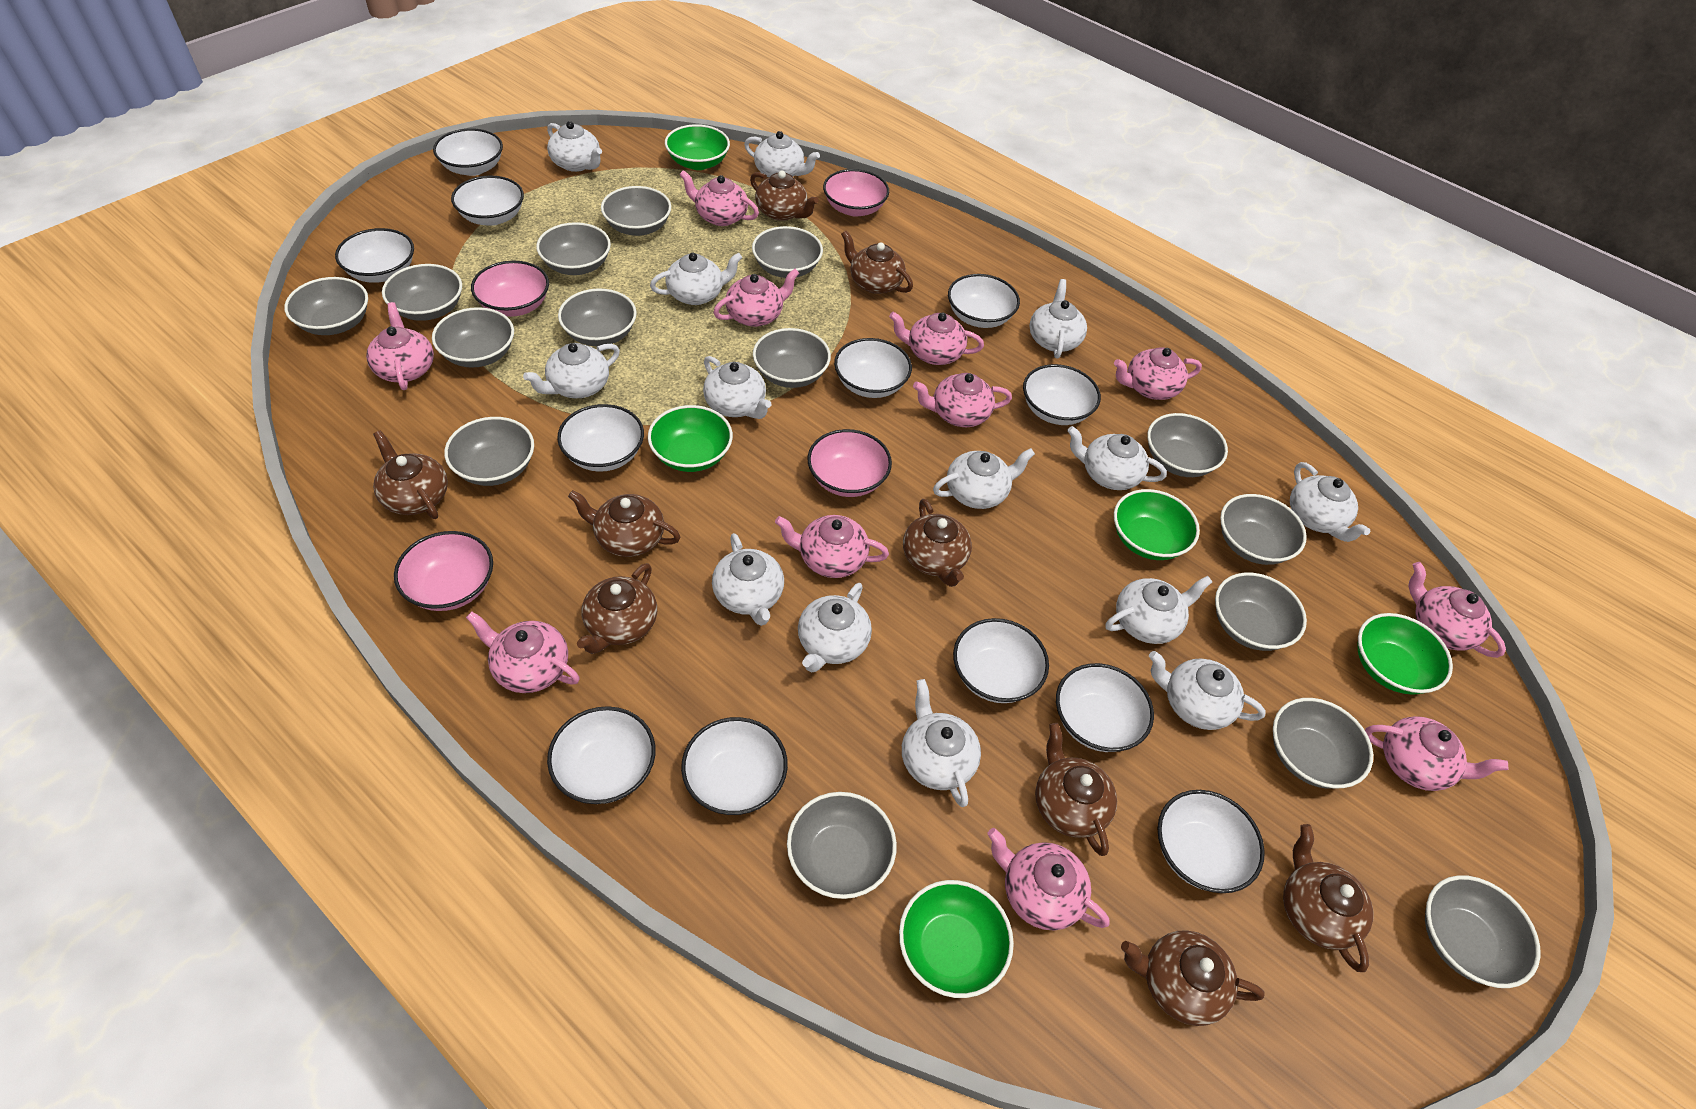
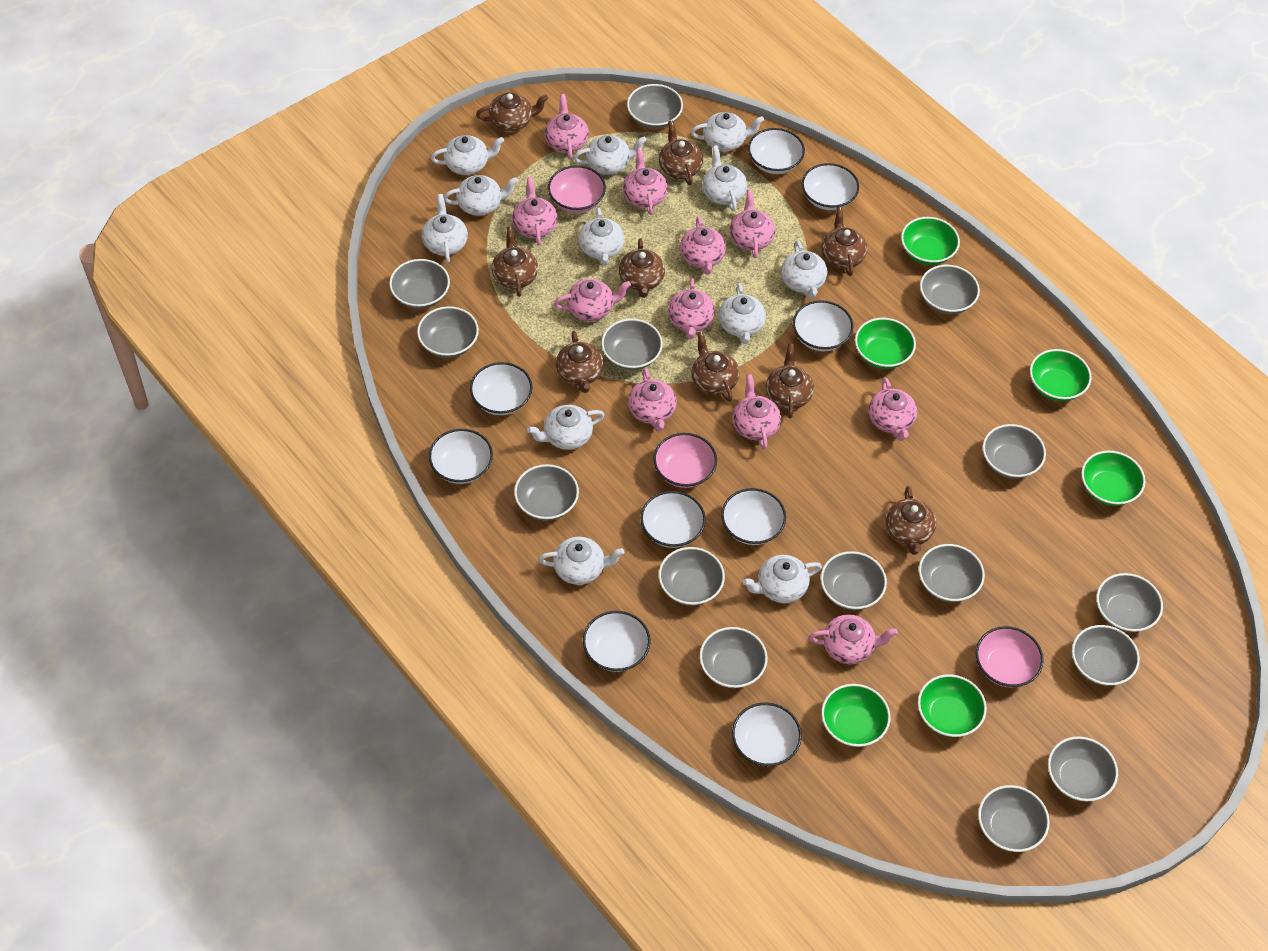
green bowl: 5 -> 6
pink bowl: 4 -> 3
white bowl: 12 -> 9
white teapot: 14 -> 12

